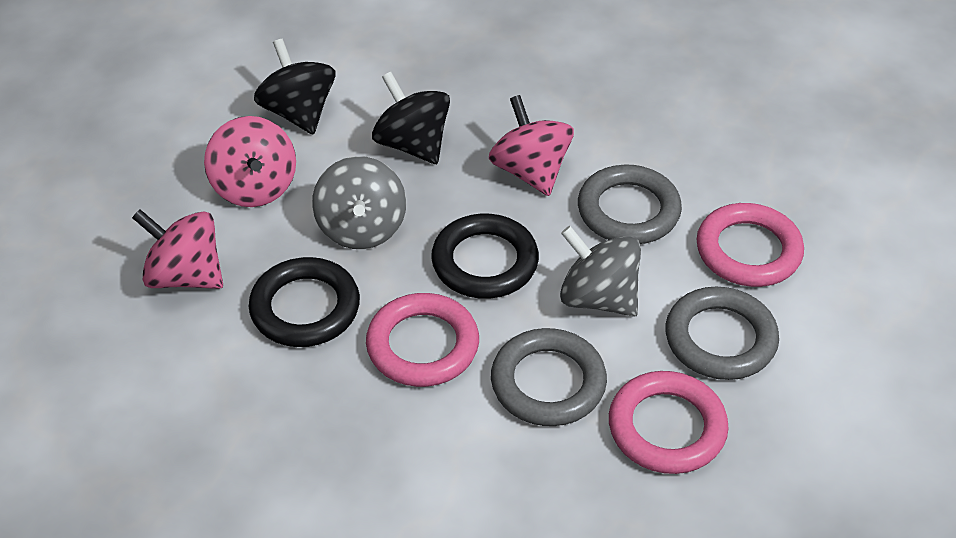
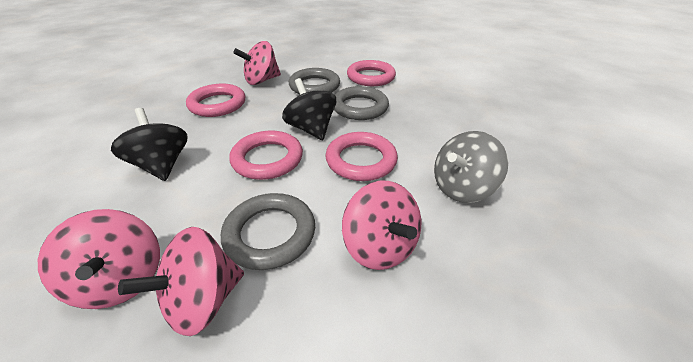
black ring: 2 -> 0
grey spinning top: 2 -> 1
pink ring: 3 -> 4
pink spinning top: 3 -> 4

